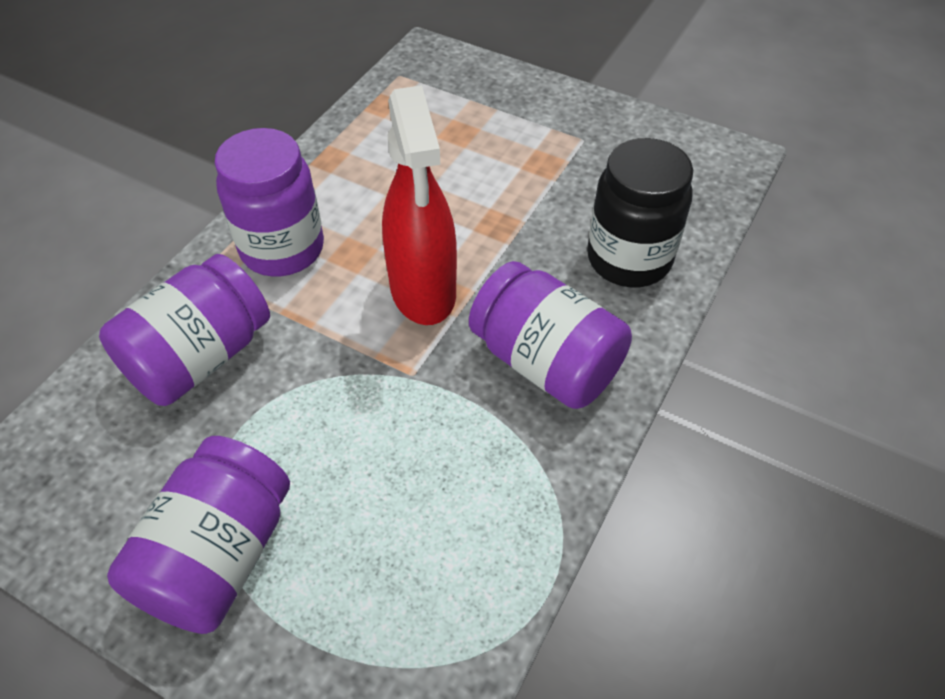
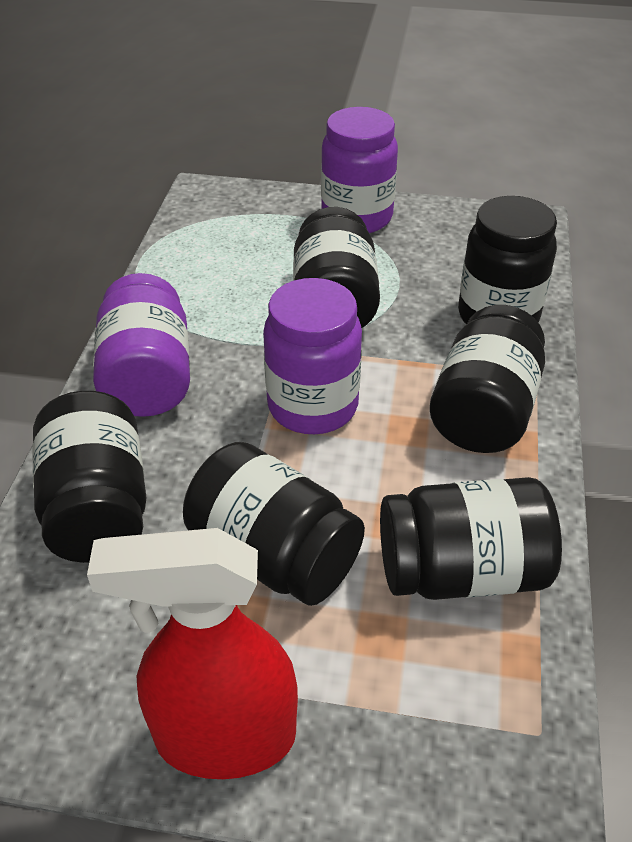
black jar: 1 -> 6
purple jar: 4 -> 3

